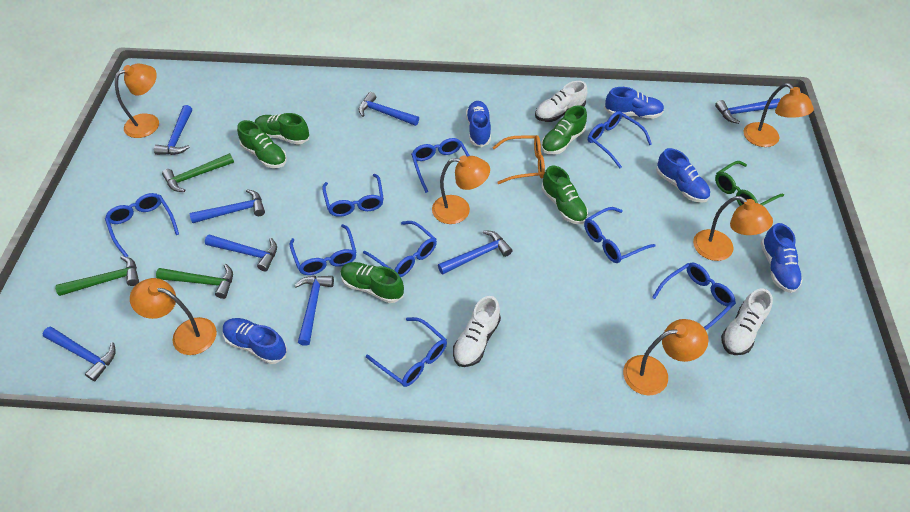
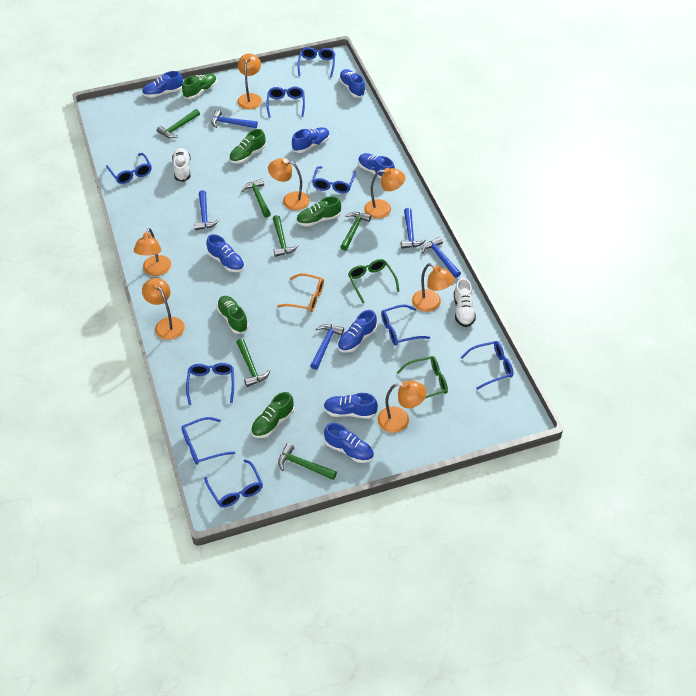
blue hammer: 8 -> 5
blue shoe: 5 -> 8
green glasses: 1 -> 2
green hammer: 3 -> 6
orange lamp: 6 -> 7
white shoe: 3 -> 2

